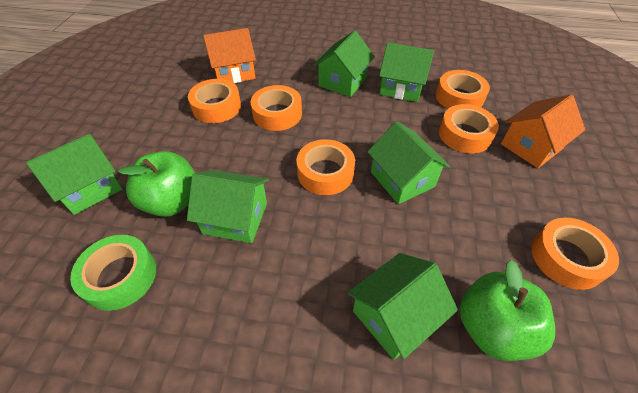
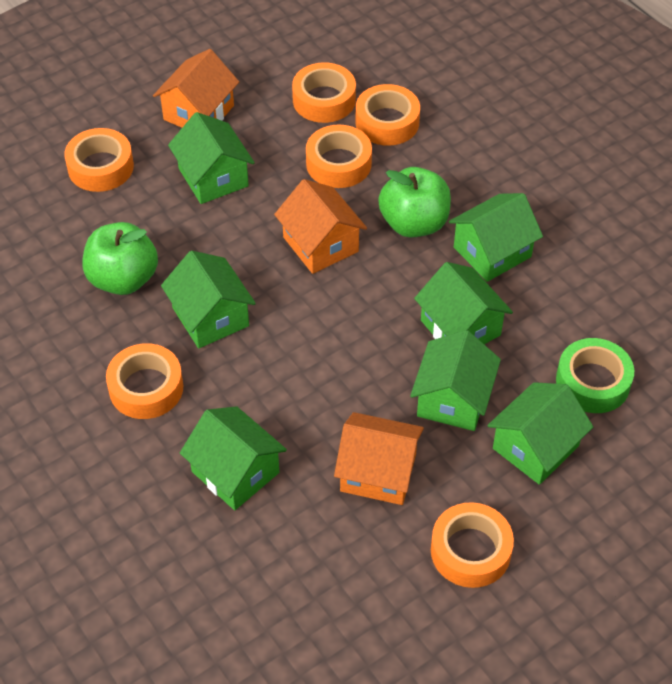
green house: 6 -> 7
orange house: 2 -> 3

